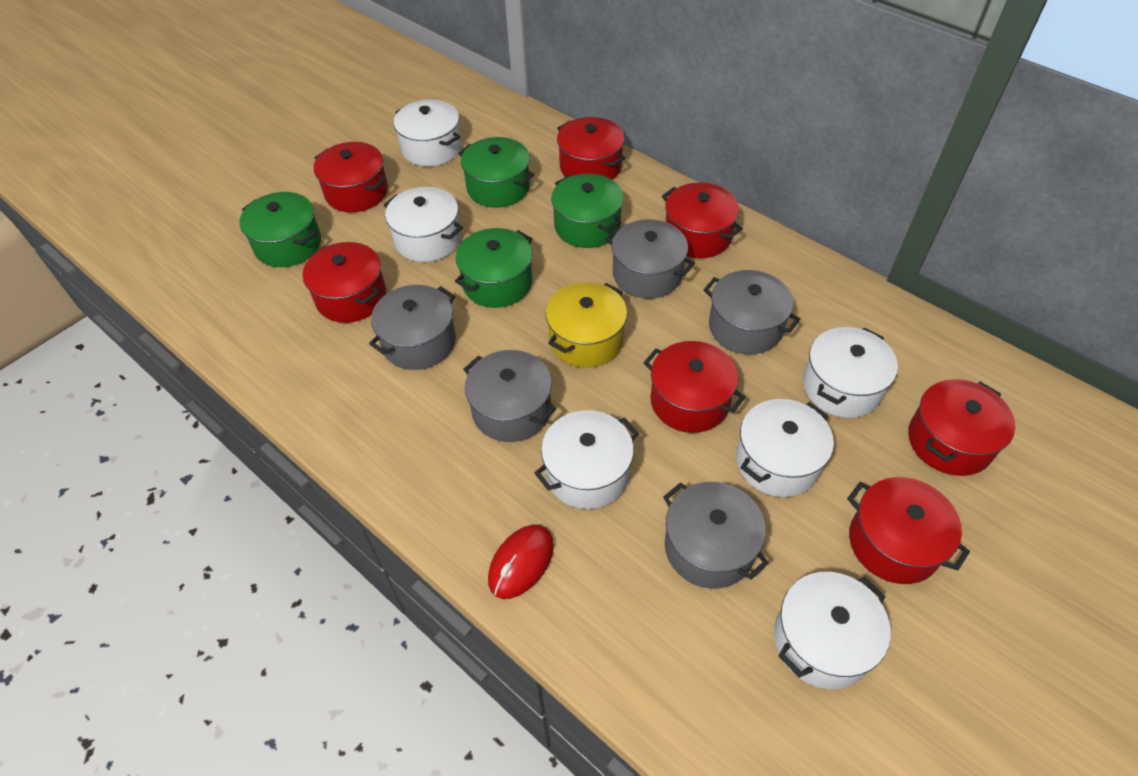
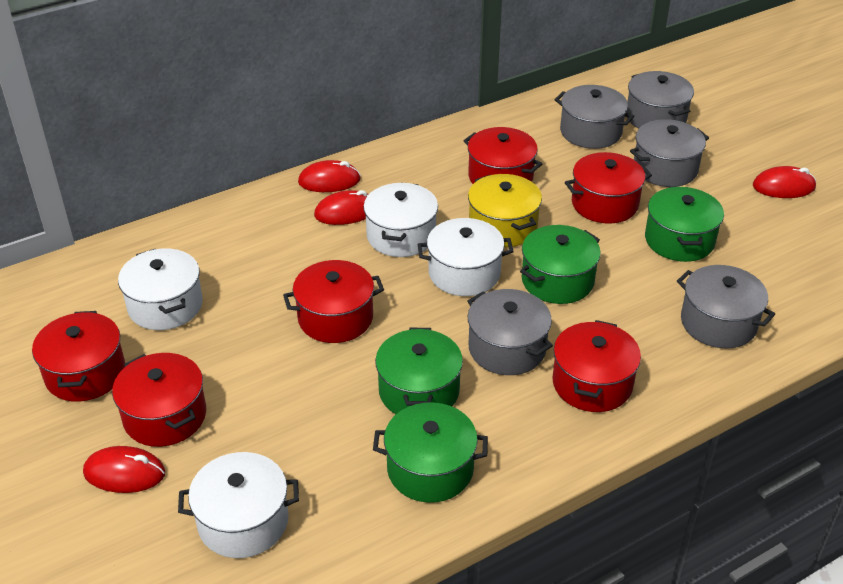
red mouse: 1 -> 4
red pot: 7 -> 6
white pot: 6 -> 4

